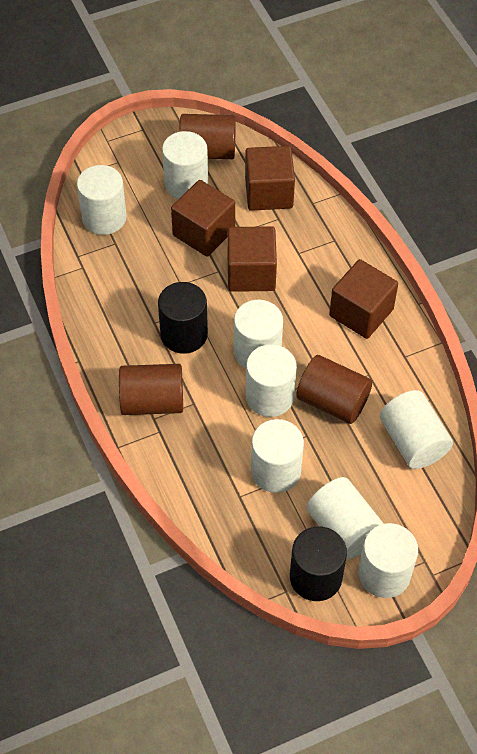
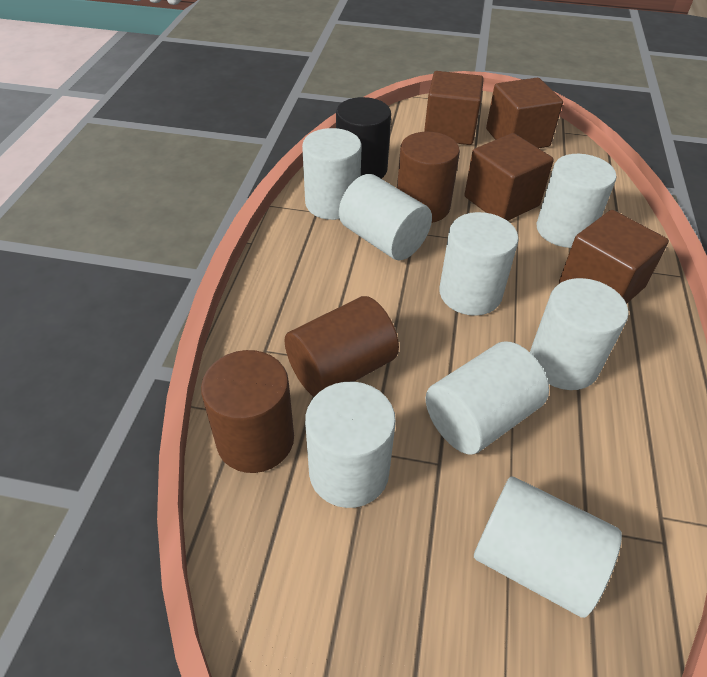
black cylinder: 2 -> 1

